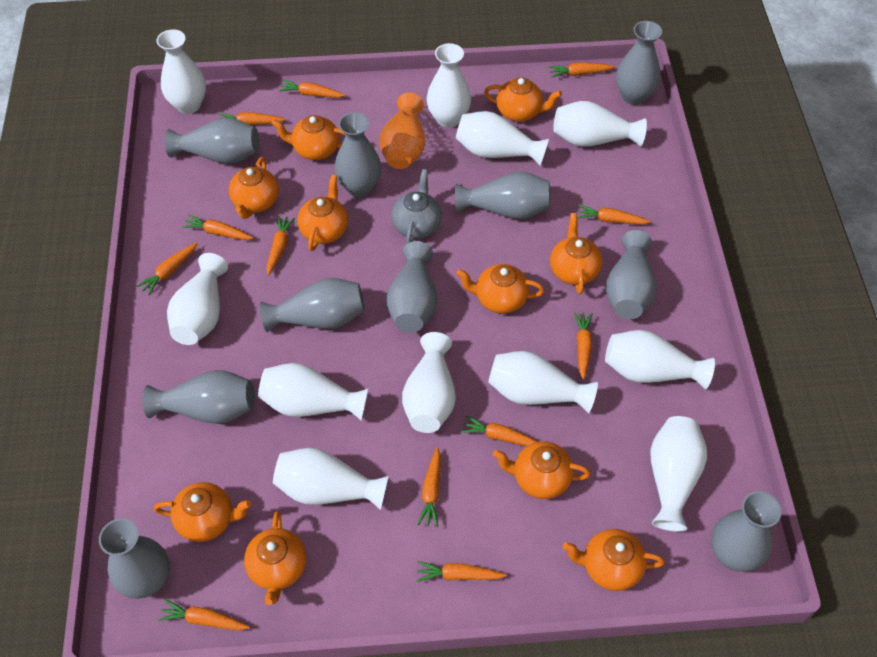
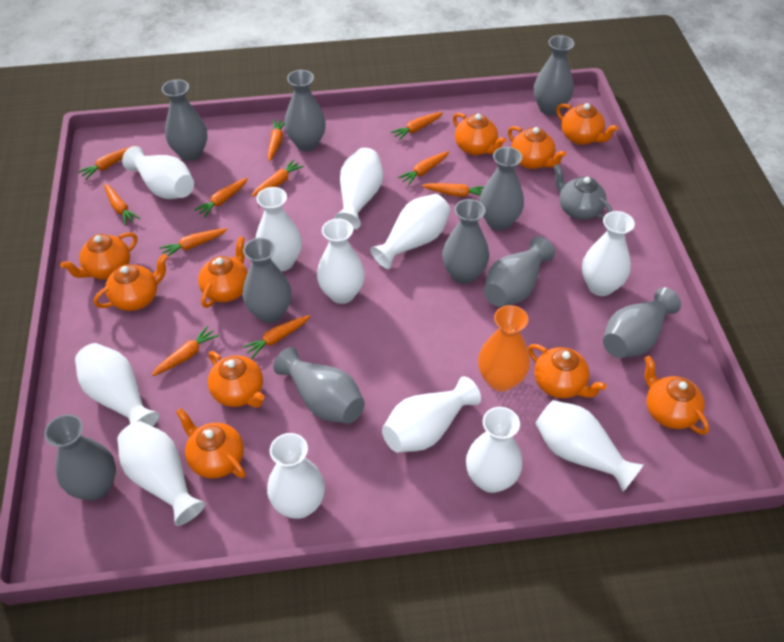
orange carrot: 12 -> 11
white vase: 11 -> 12

